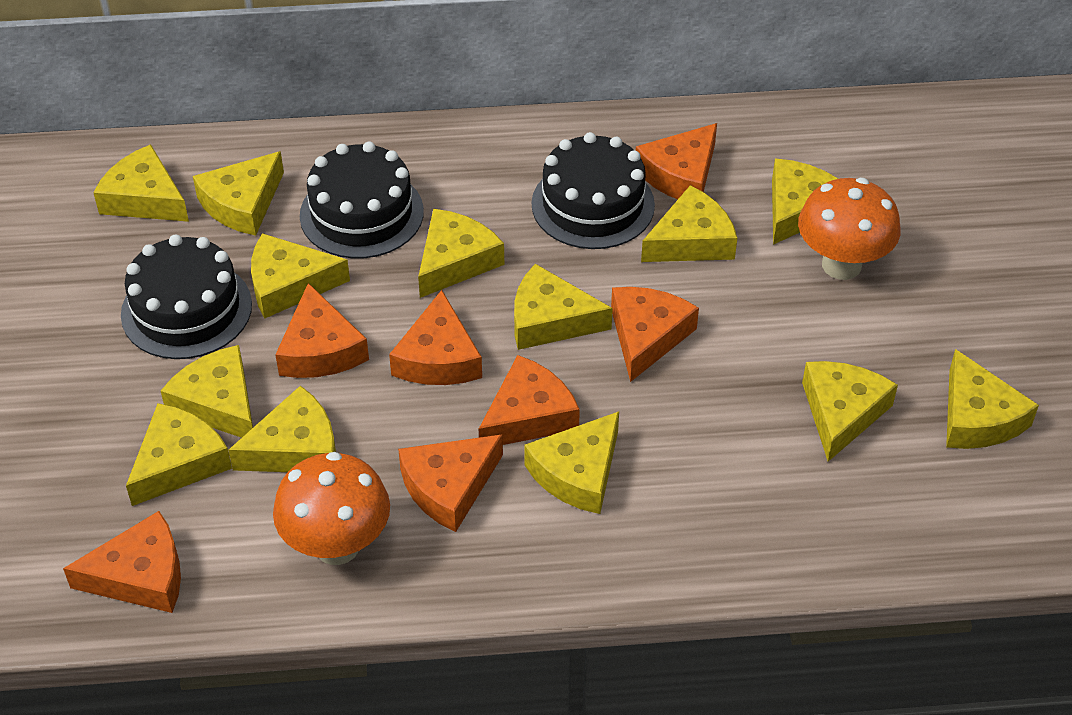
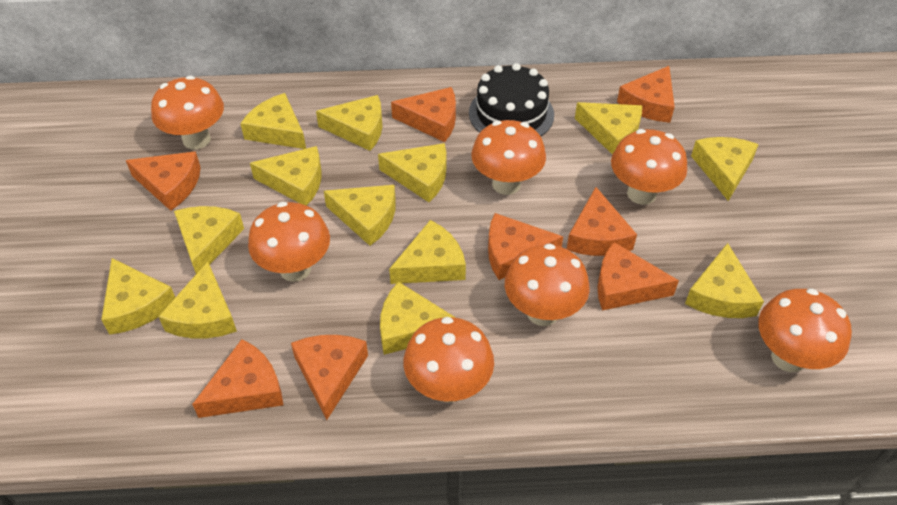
black cake: 3 -> 1
orange cheese: 7 -> 8
orange mushroom: 2 -> 7

